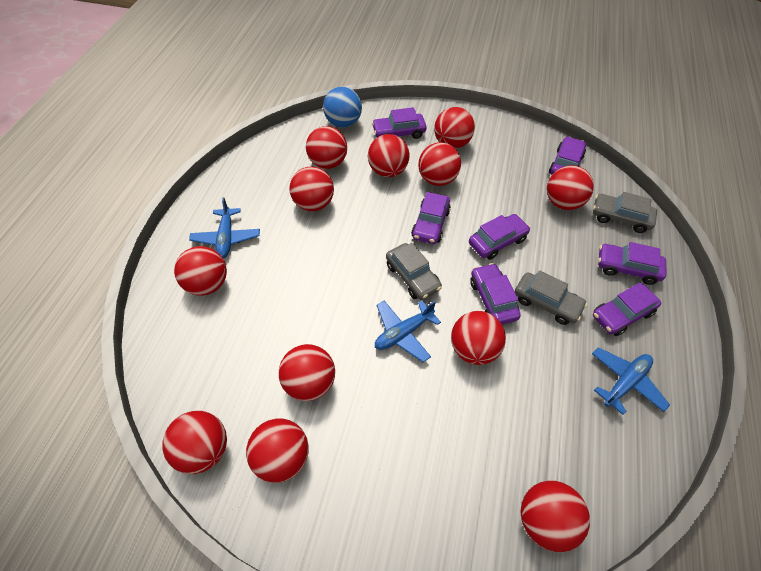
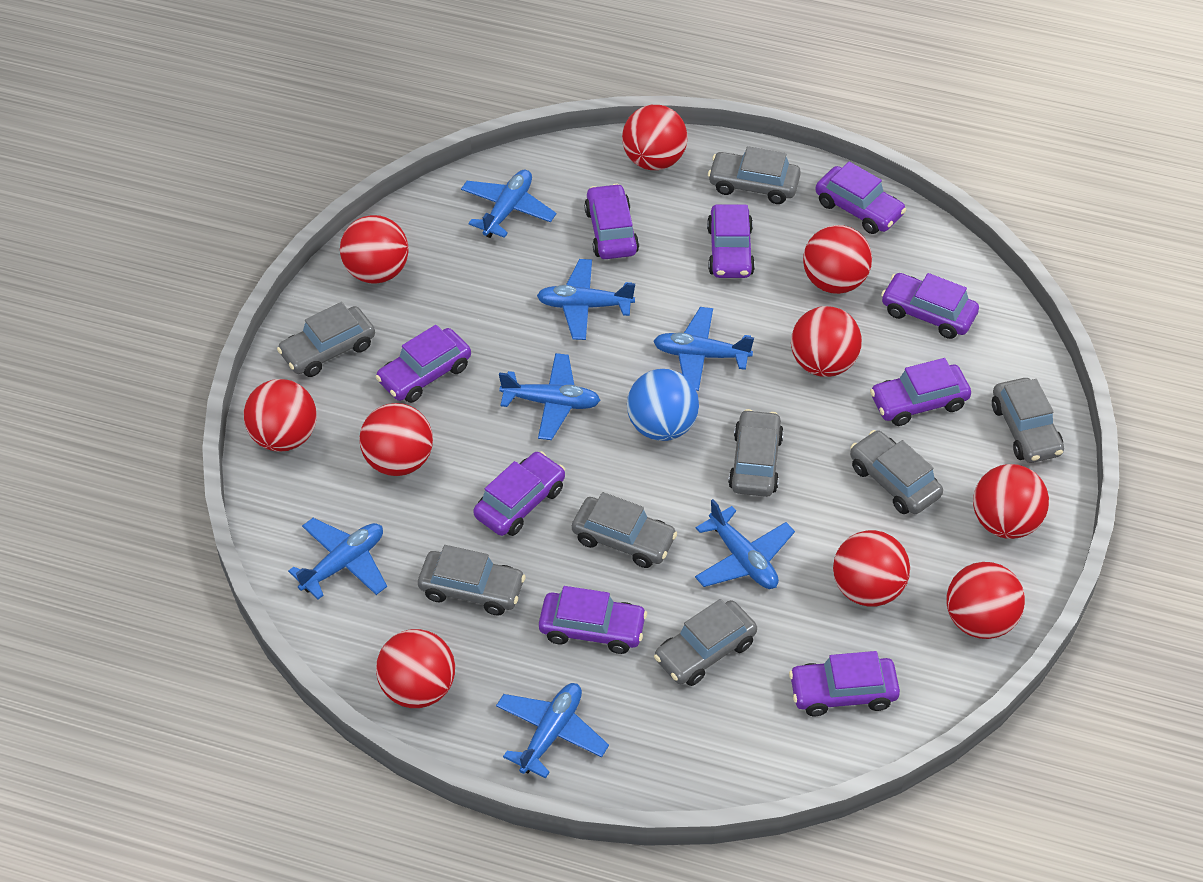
blue plane: 3 -> 7
grey car: 3 -> 8
purple car: 7 -> 9
red ball: 12 -> 10

